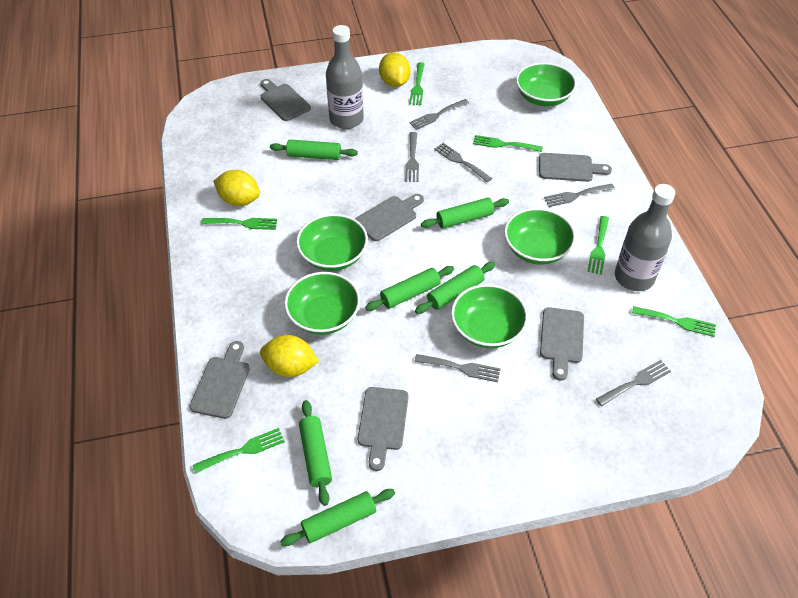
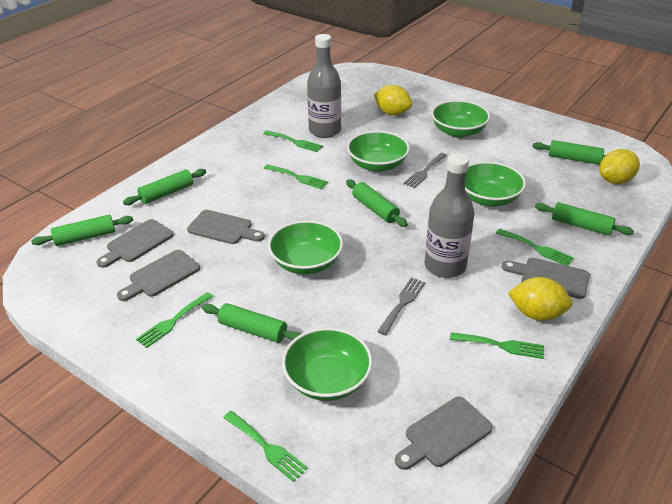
grey cutting board: 6 -> 5
grey fork: 6 -> 2

